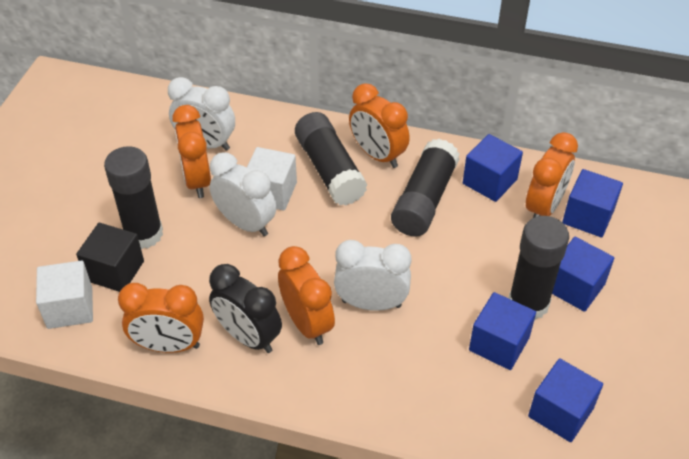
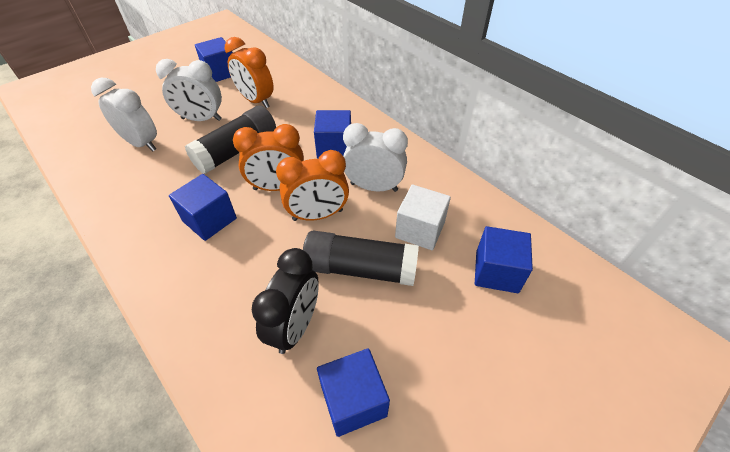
black cube: 1 -> 0
black glue stick: 4 -> 2
orange clock: 5 -> 3
white cube: 2 -> 1

